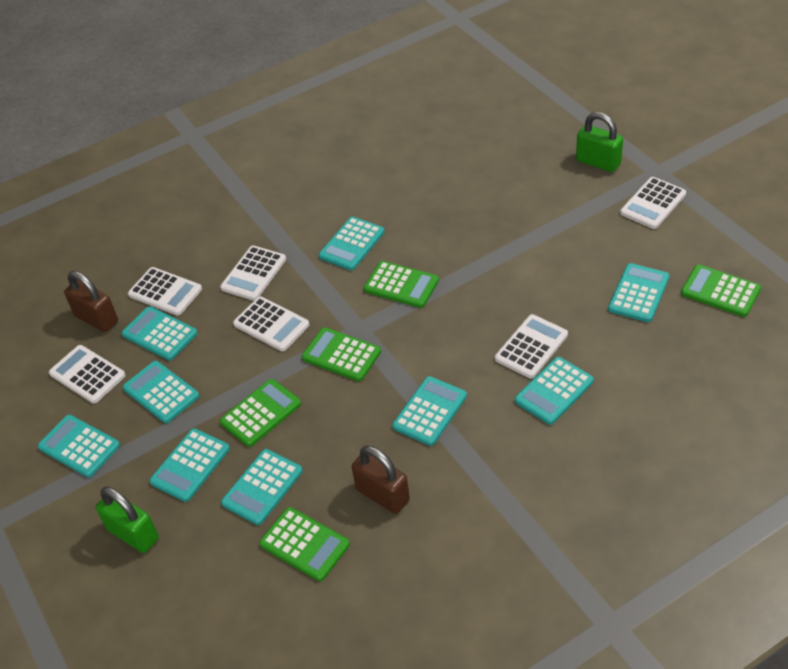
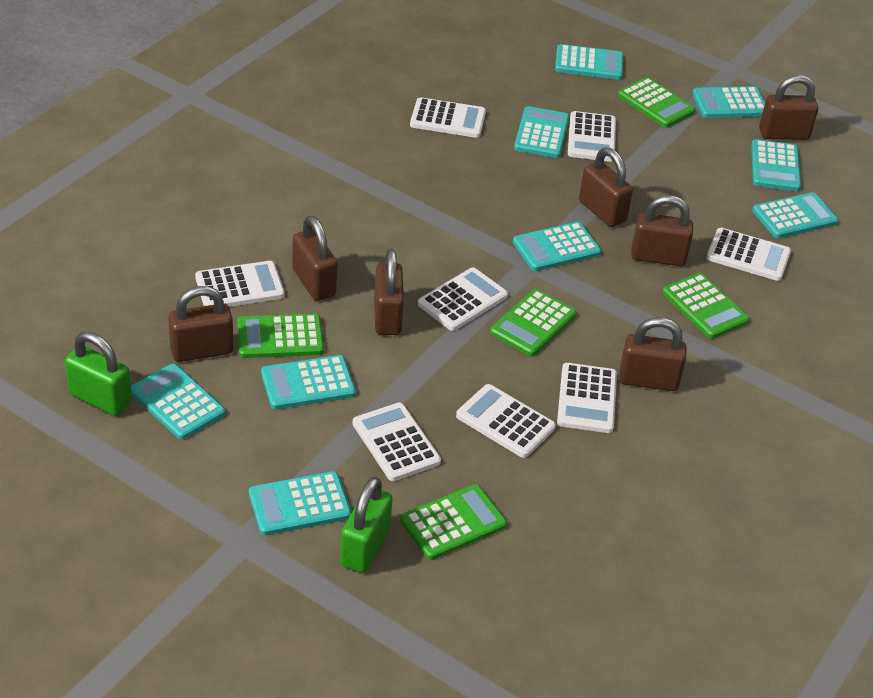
brown padlock: 2 -> 7
white calculator: 6 -> 8

